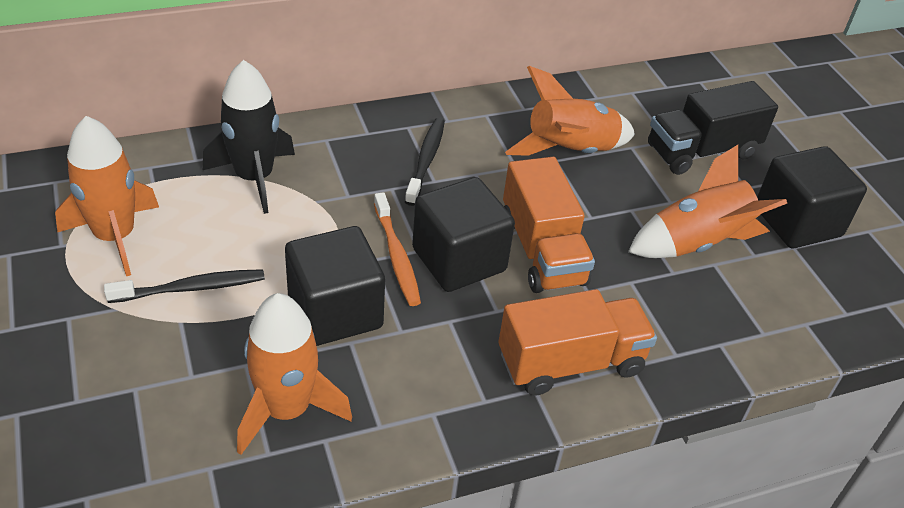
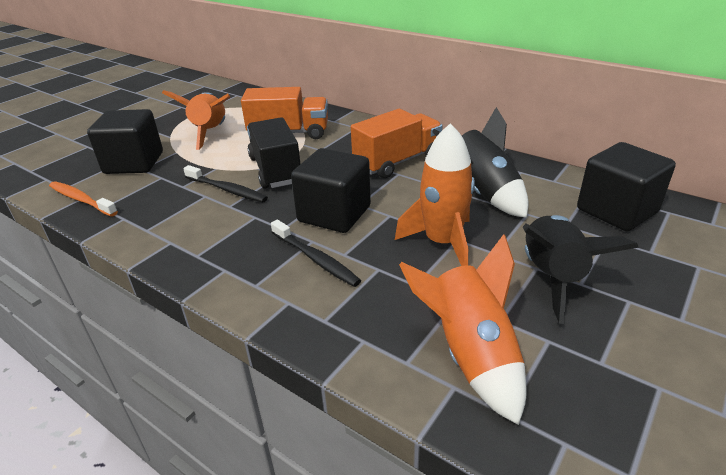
black rocket: 1 -> 2
orange rocket: 4 -> 3

